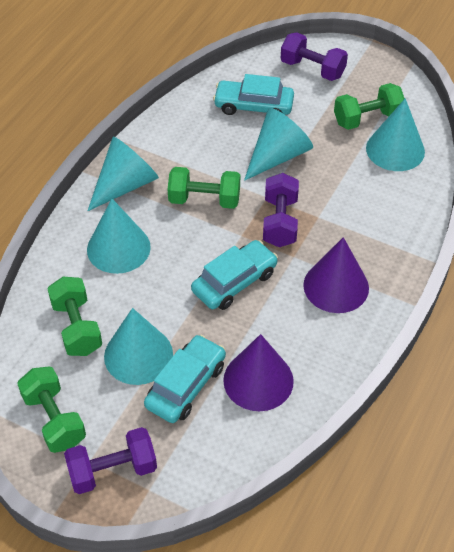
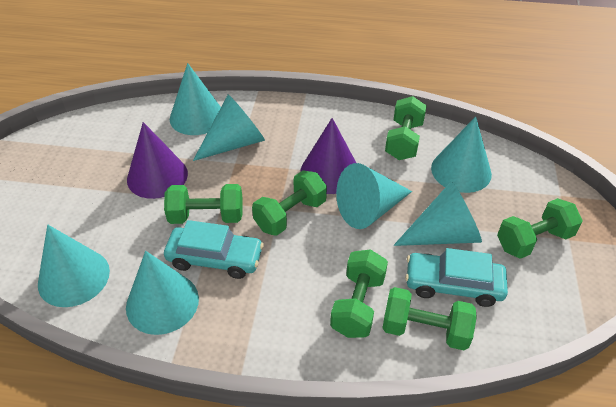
green dumbbell: 4 -> 6
purple dumbbell: 3 -> 0
turquoise car: 3 -> 2
turquoise cone: 5 -> 7

